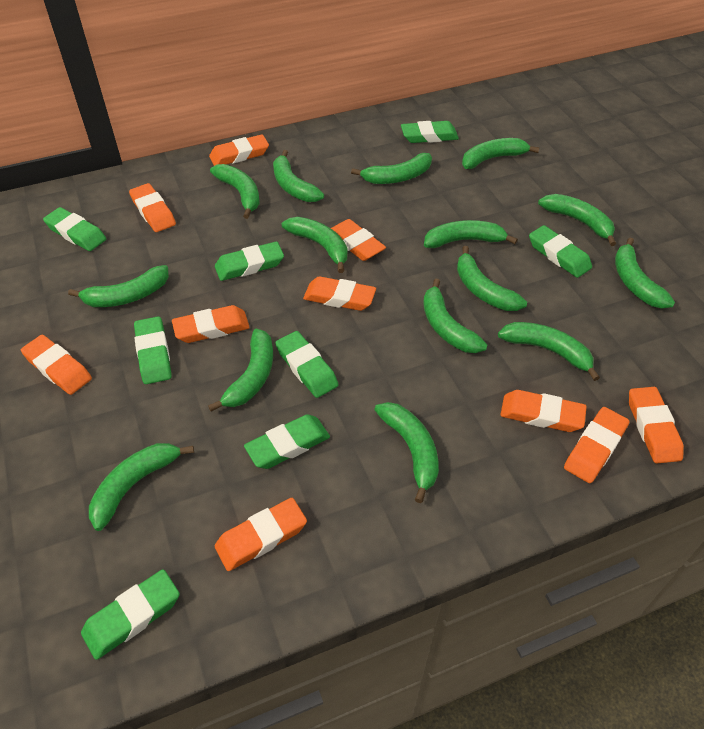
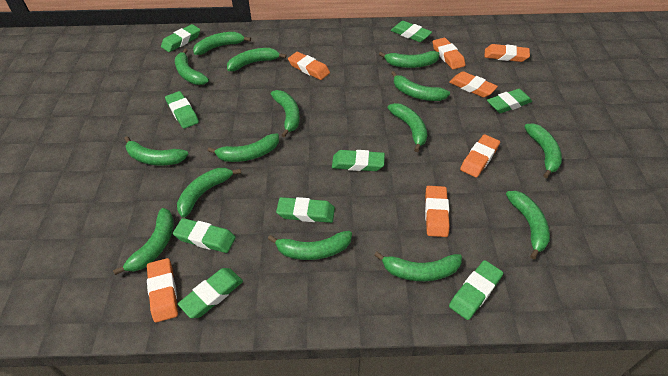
green eraser: 8 -> 9
orange eraser: 10 -> 7

